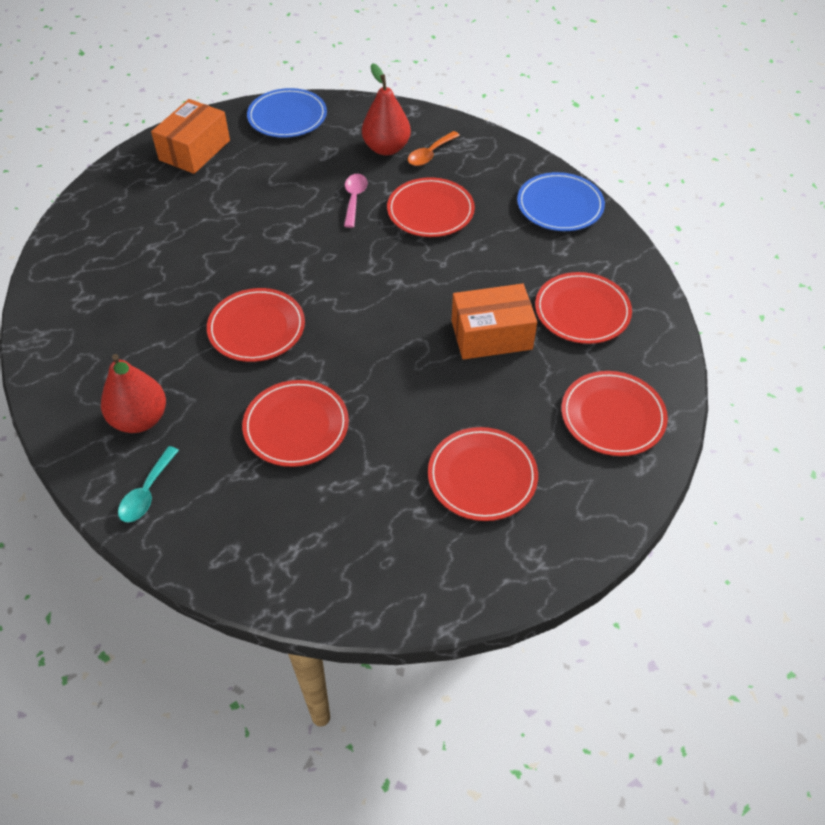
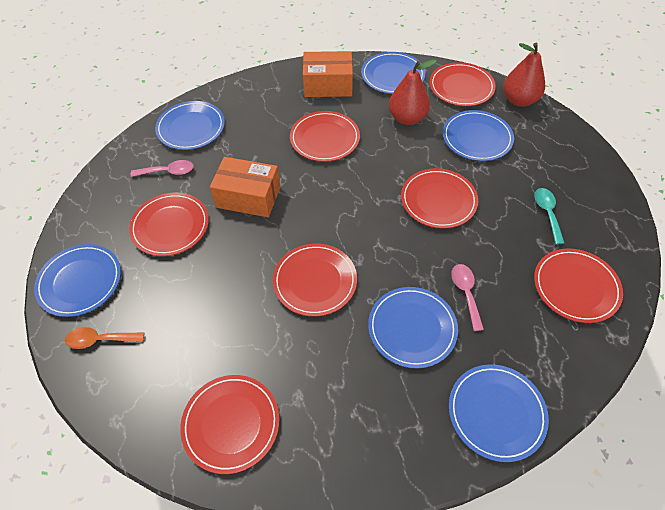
blue plate: 2 -> 6
pink spoon: 1 -> 2
red plate: 6 -> 7

